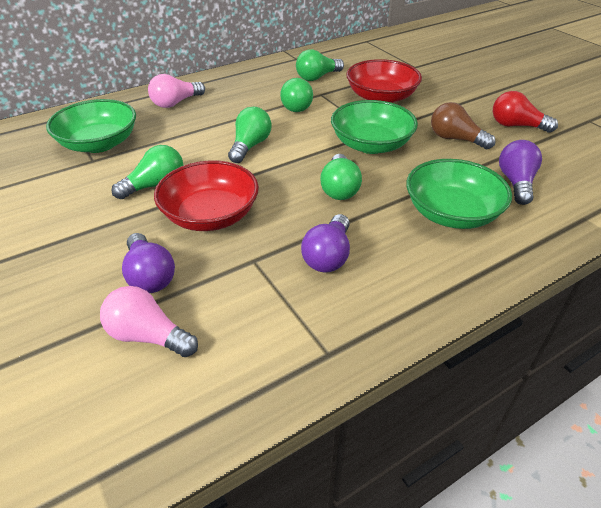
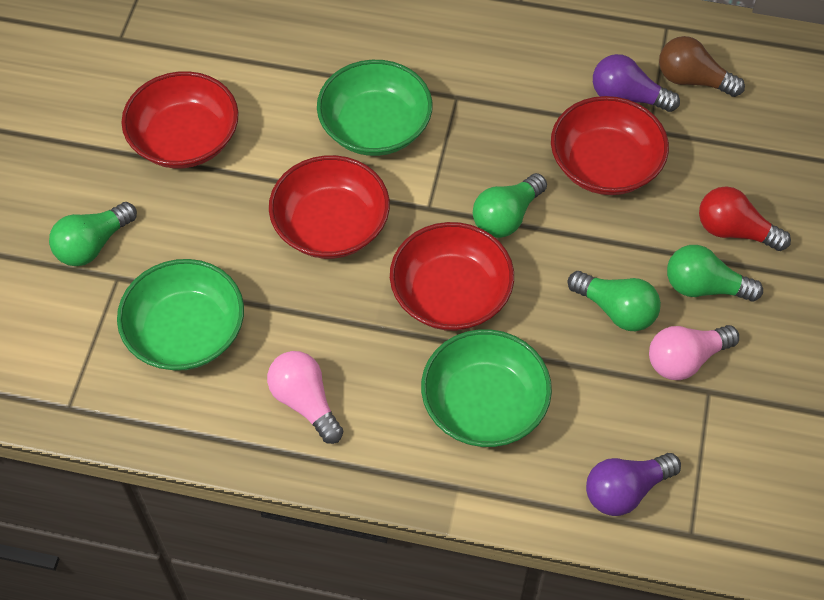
green light bulb: 5 -> 4
purple light bulb: 3 -> 2
red bowl: 2 -> 4

